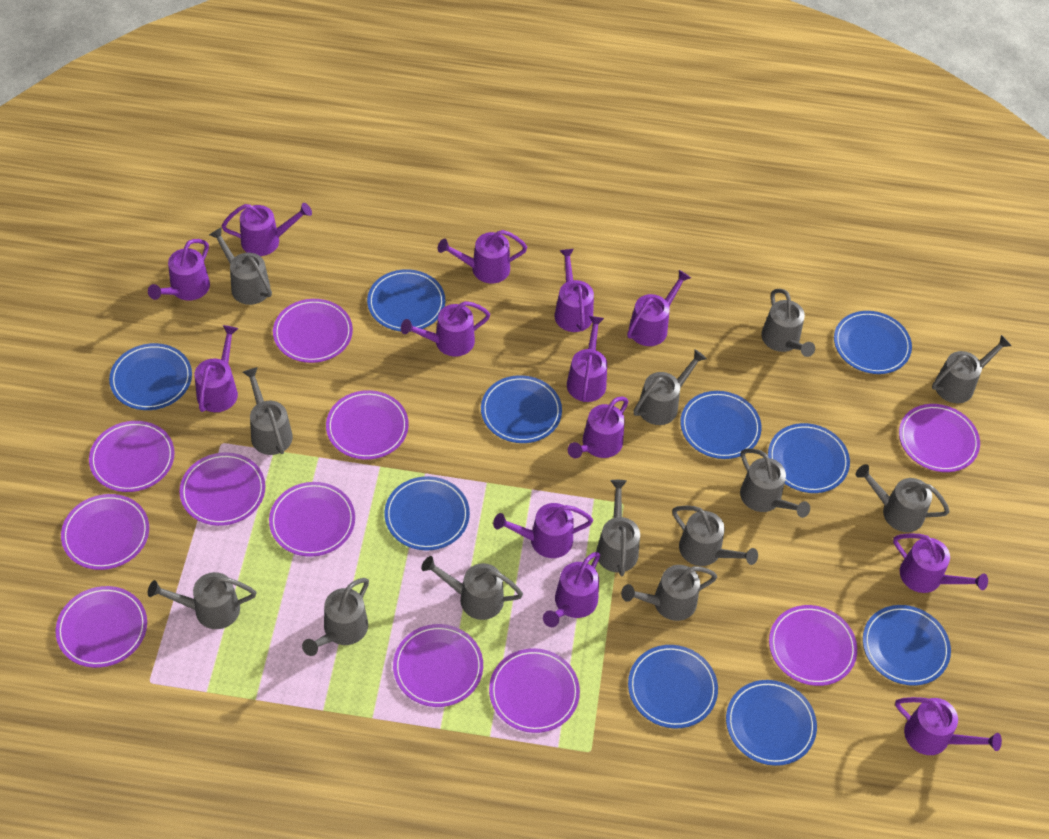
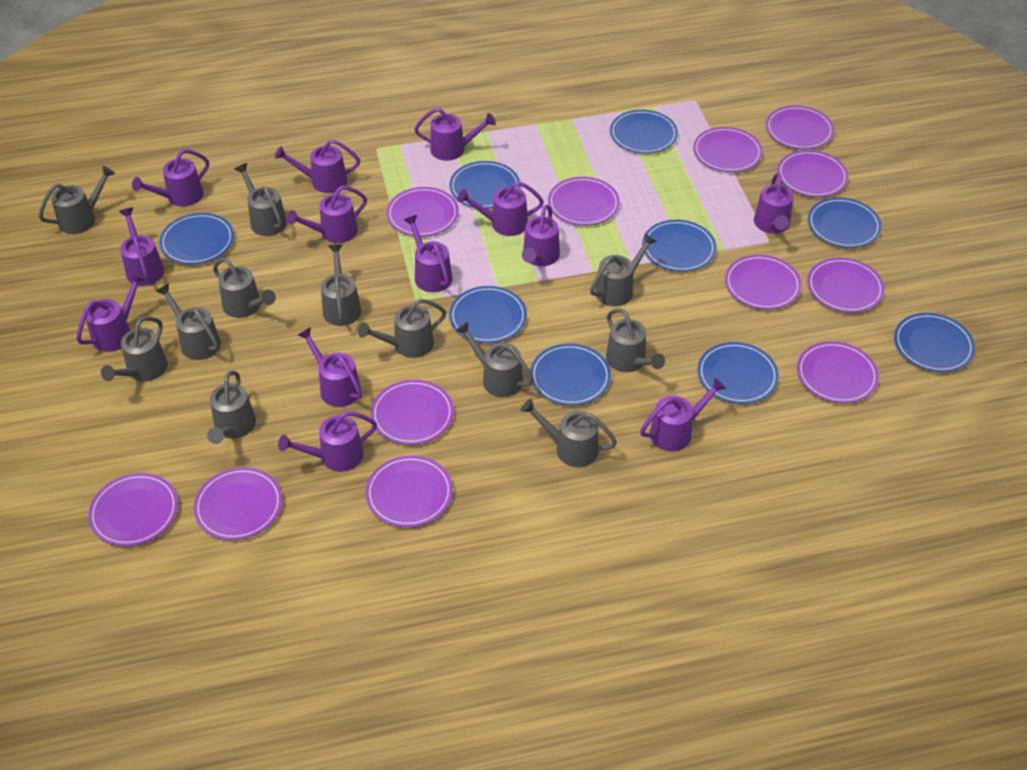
blue plate: 10 -> 9
grey watering can: 13 -> 12
purple plate: 11 -> 12

